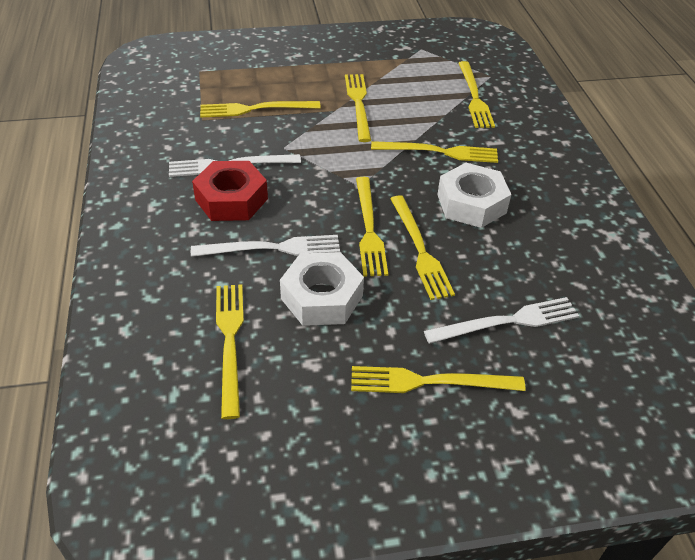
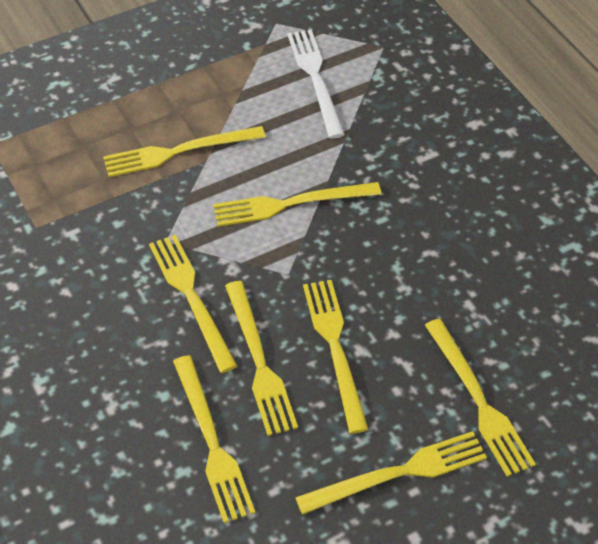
red nut: 1 -> 0
white fork: 3 -> 1
white nut: 2 -> 0

